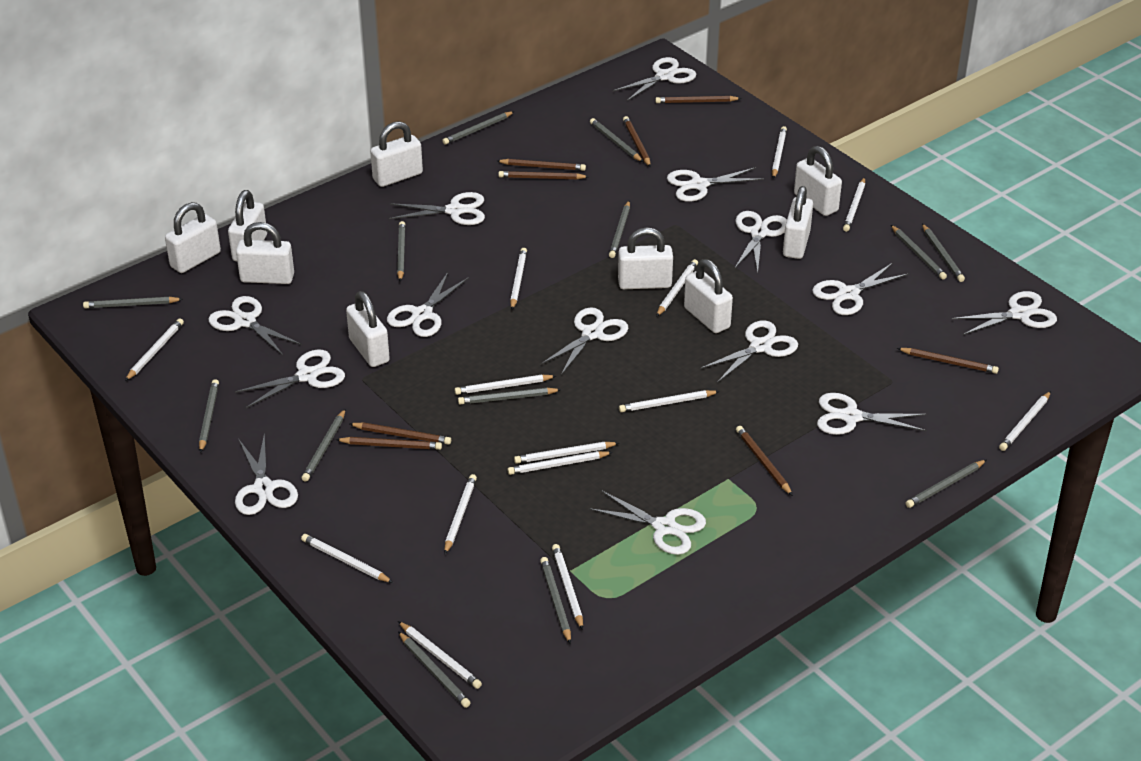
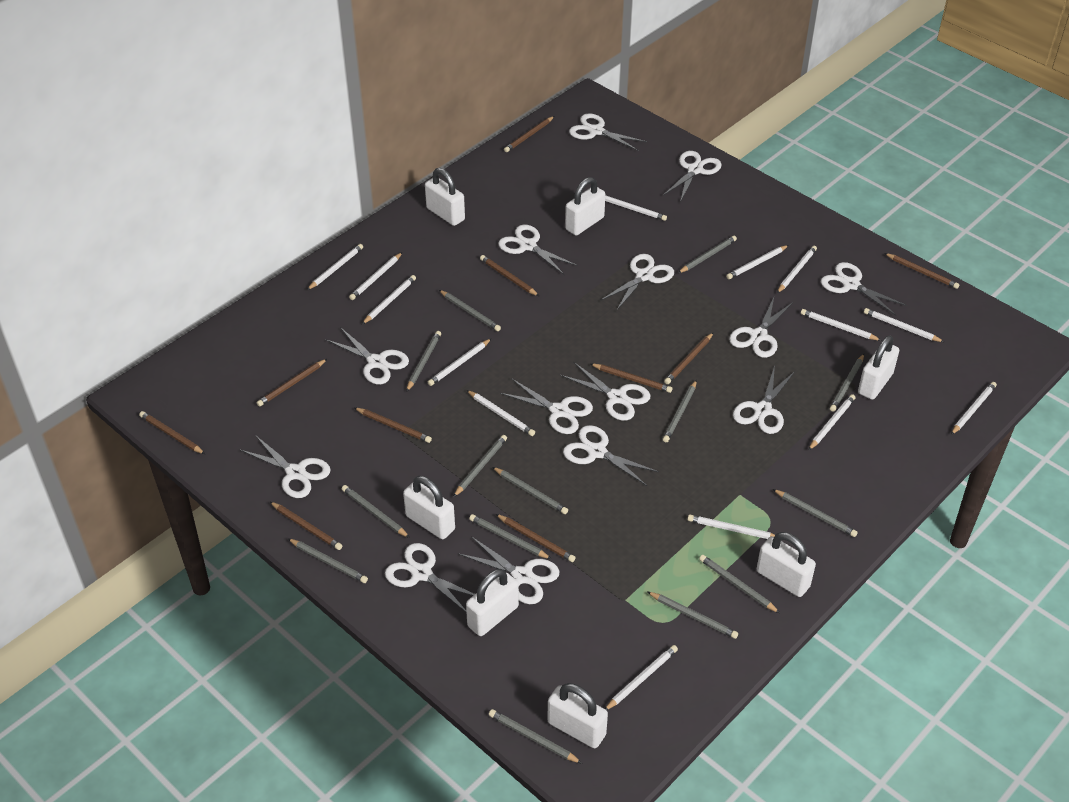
brown pencil: 8 -> 10
grey pencil: 13 -> 14
white padlock: 9 -> 7

